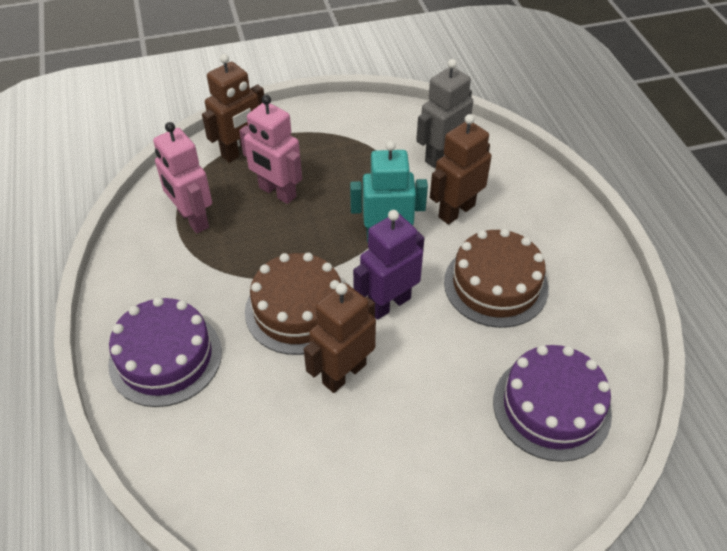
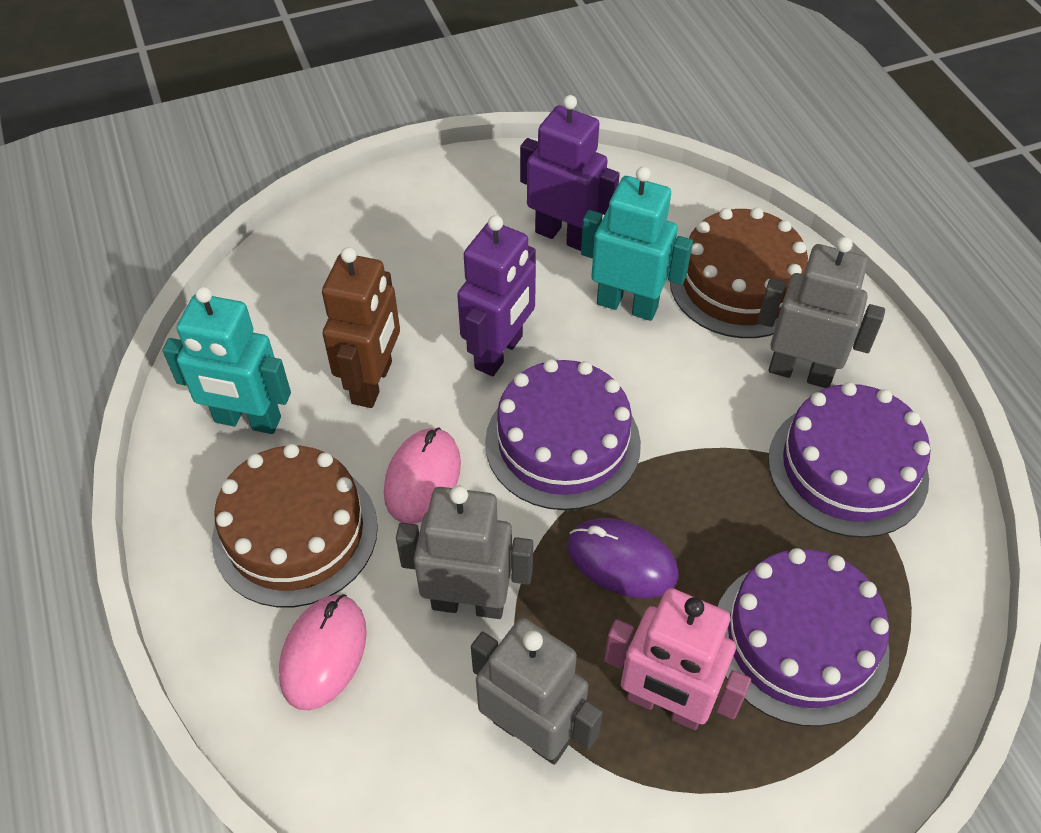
brown robot: 3 -> 1
grey robot: 1 -> 3
pink mouse: 0 -> 2
pink robot: 2 -> 1
purple cake: 2 -> 3
purple mouse: 0 -> 1
purple robot: 1 -> 2
turquoise robot: 1 -> 2

